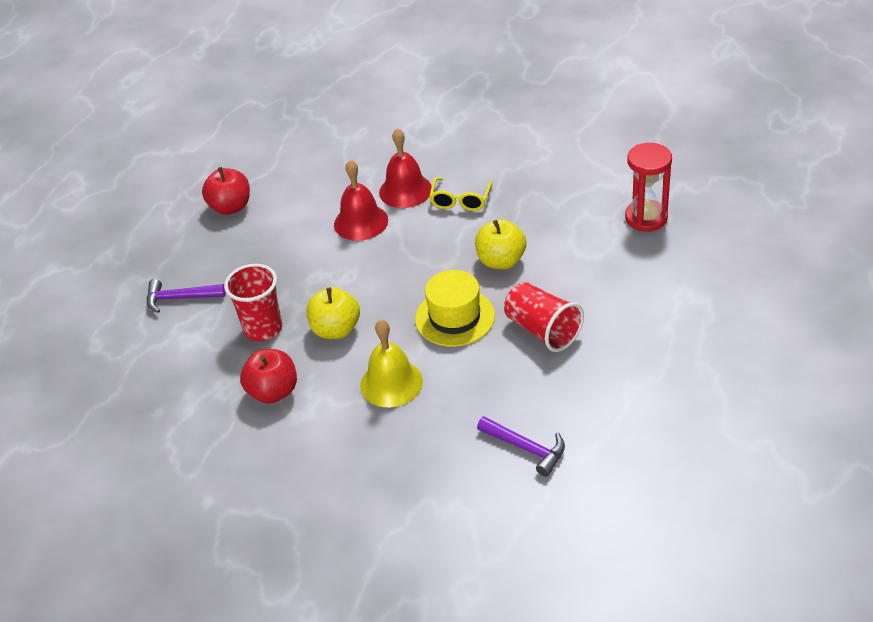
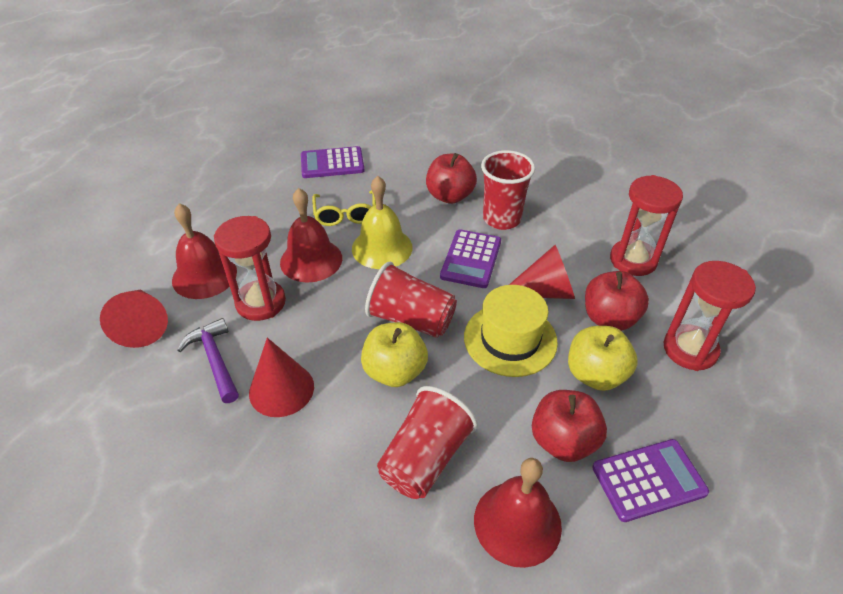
purple calculator: 0 -> 3
purple hammer: 2 -> 1
red apple: 2 -> 3
red bell: 2 -> 3
red cone: 0 -> 3
red cup: 2 -> 3
red hourglass: 1 -> 3

